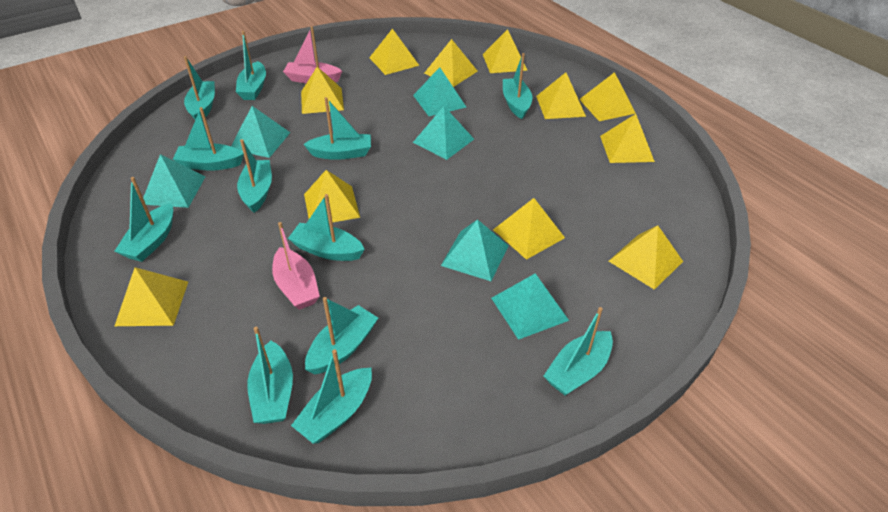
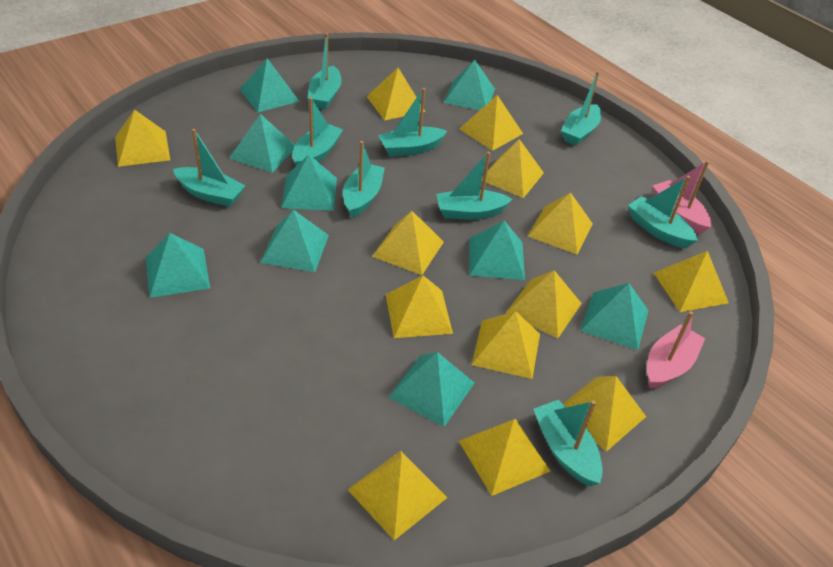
turquoise boat: 12 -> 9
turquoise pyramid: 6 -> 9
yellow pyramid: 11 -> 13

